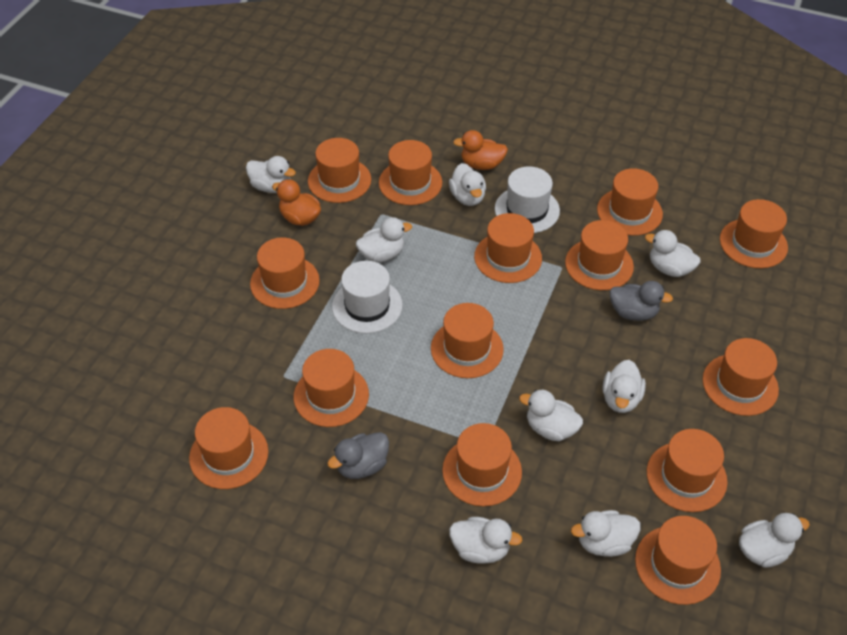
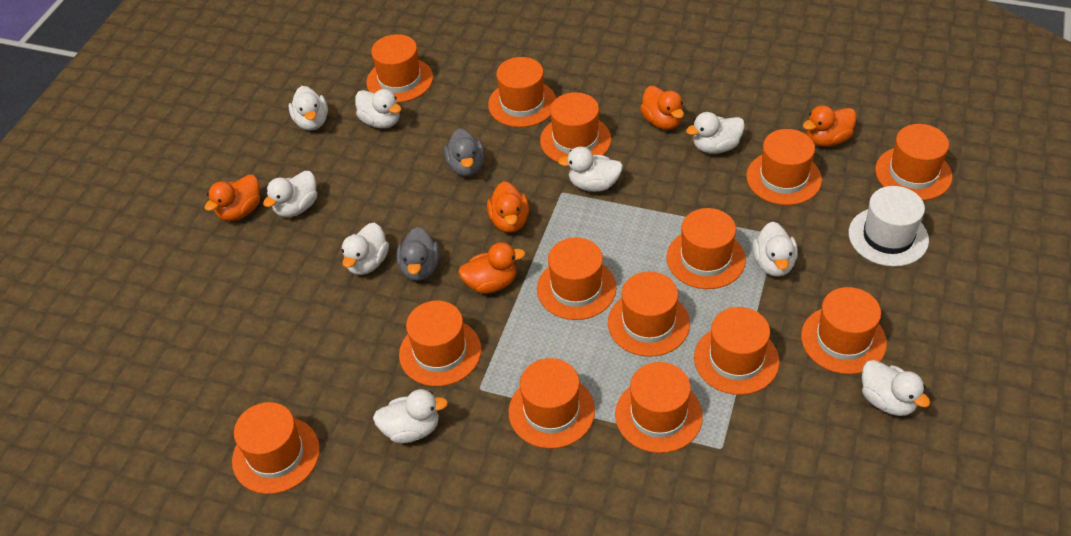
orange duck: 2 -> 5
white hat: 2 -> 1

